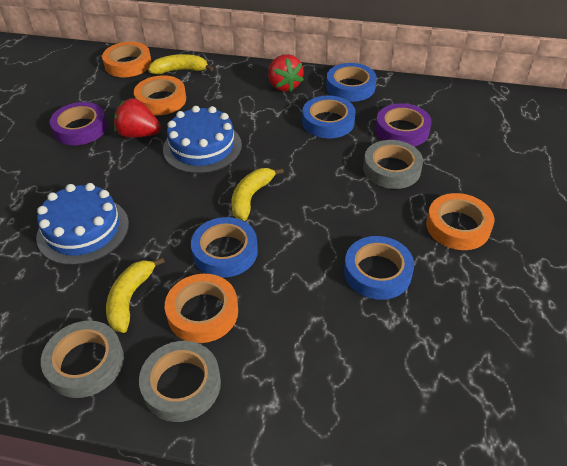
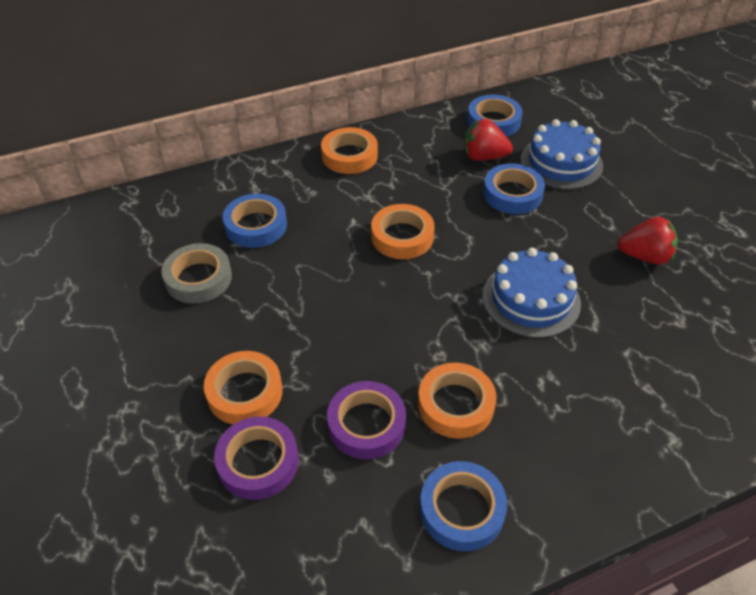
grey tape: 3 -> 1
yellow banana: 3 -> 0

